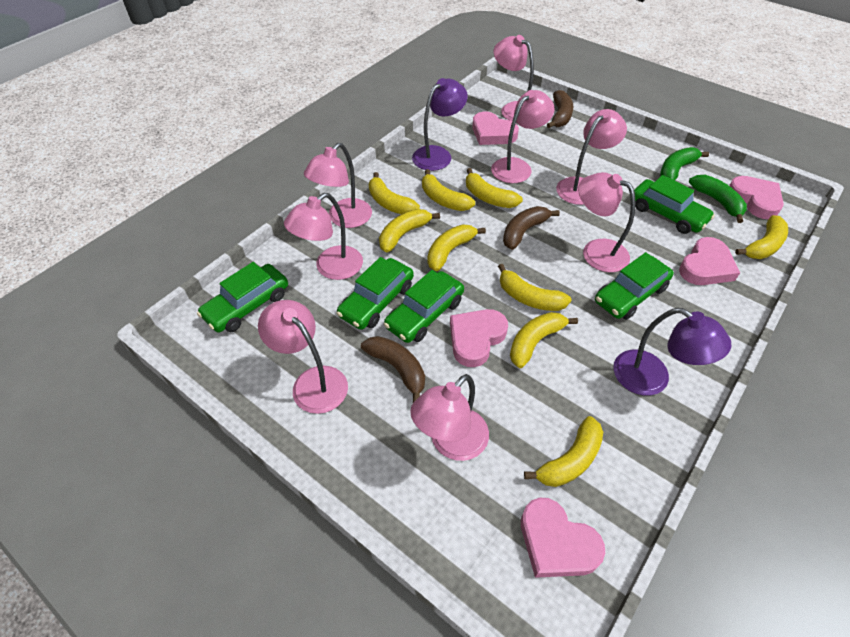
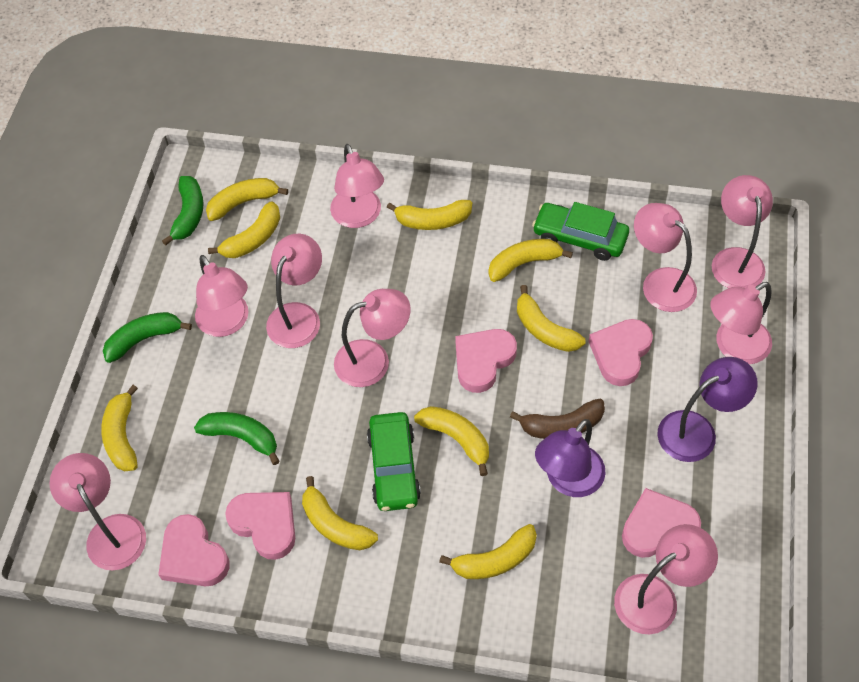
brown banana: 3 -> 1
green banana: 2 -> 3
green car: 5 -> 2
pink lamp: 8 -> 9

